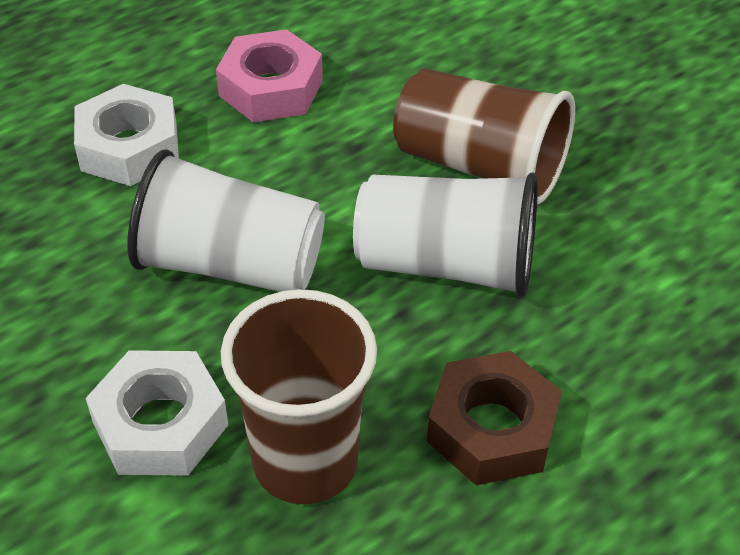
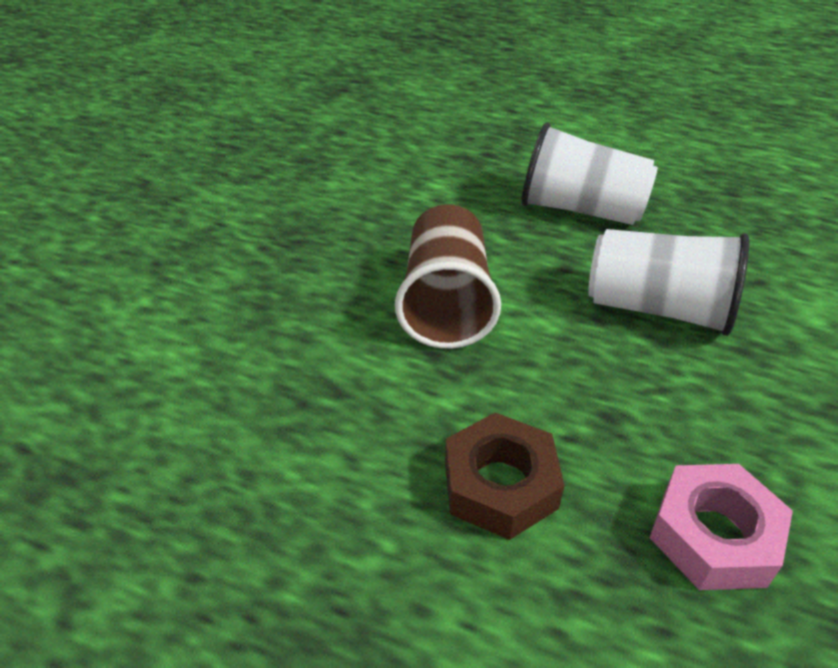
brown cup: 2 -> 1
white nut: 2 -> 0

